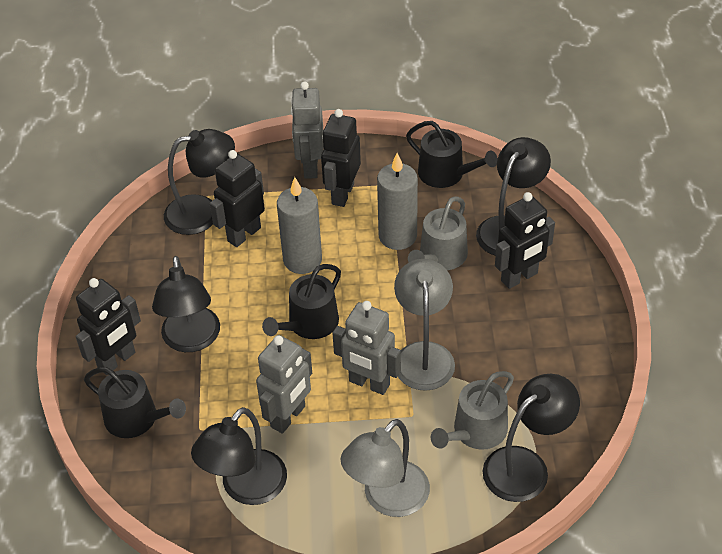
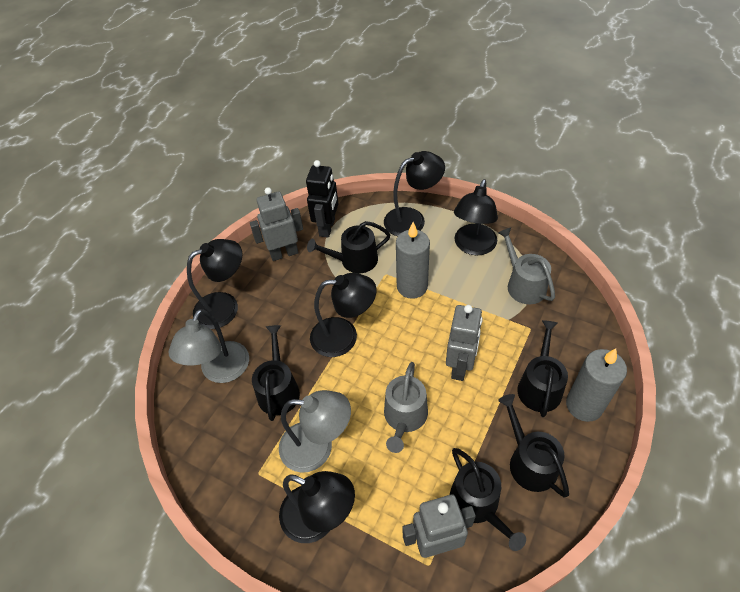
black robot: 4 -> 1
black watering can: 3 -> 5

